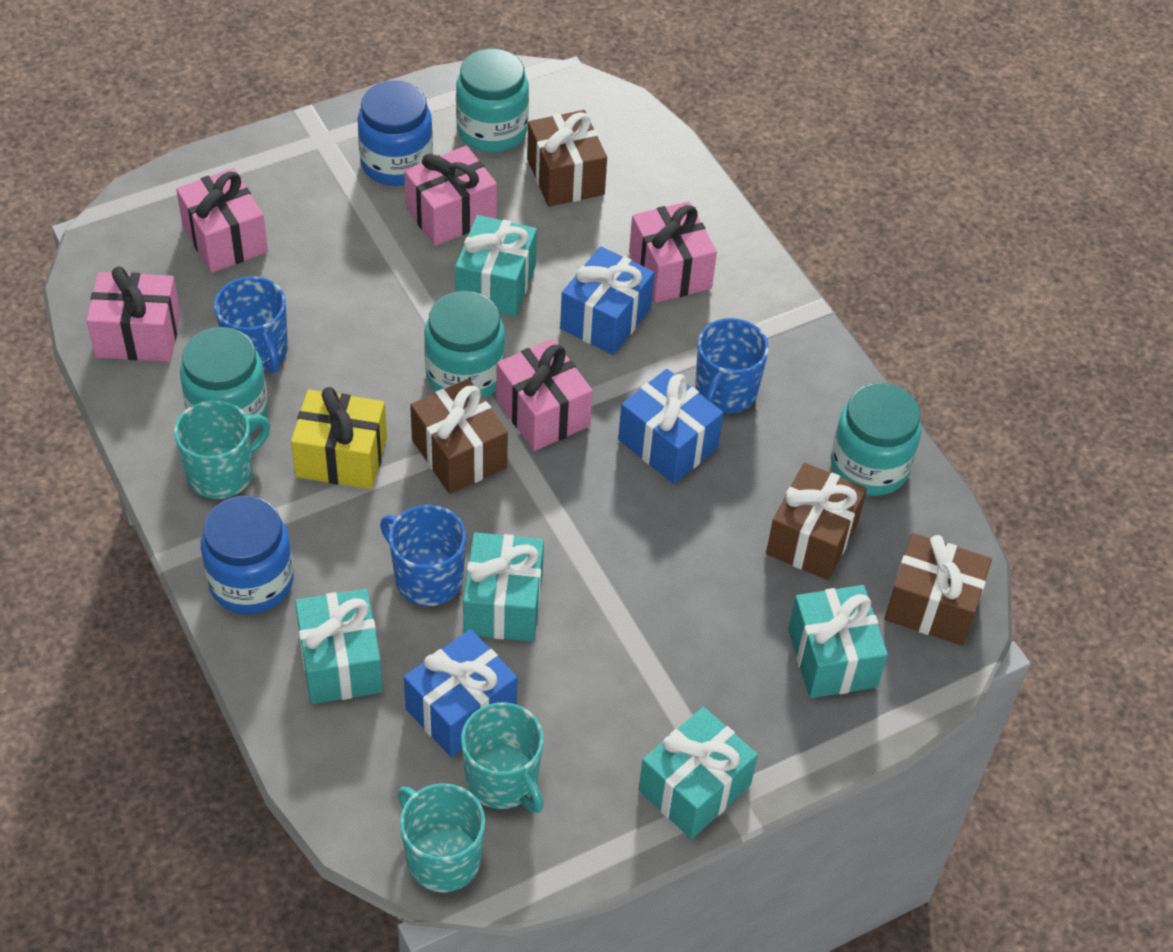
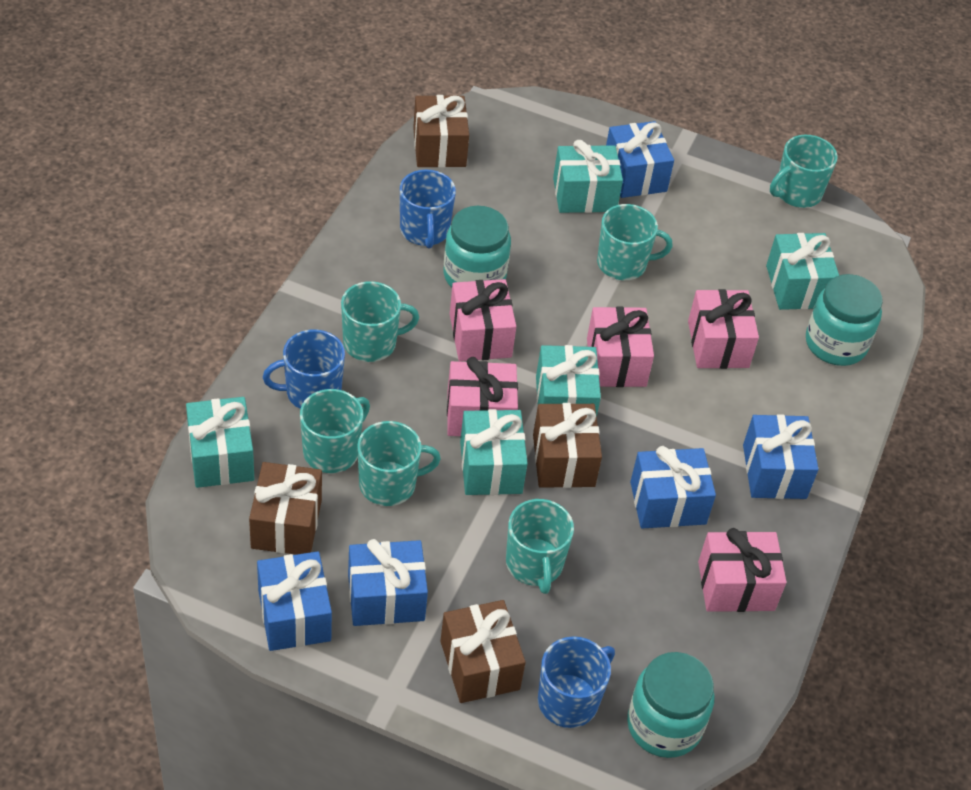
blue gift: 3 -> 5
blue jar: 2 -> 0
turquoise jar: 4 -> 3
turquoise mug: 3 -> 6
yellow gift: 1 -> 0

